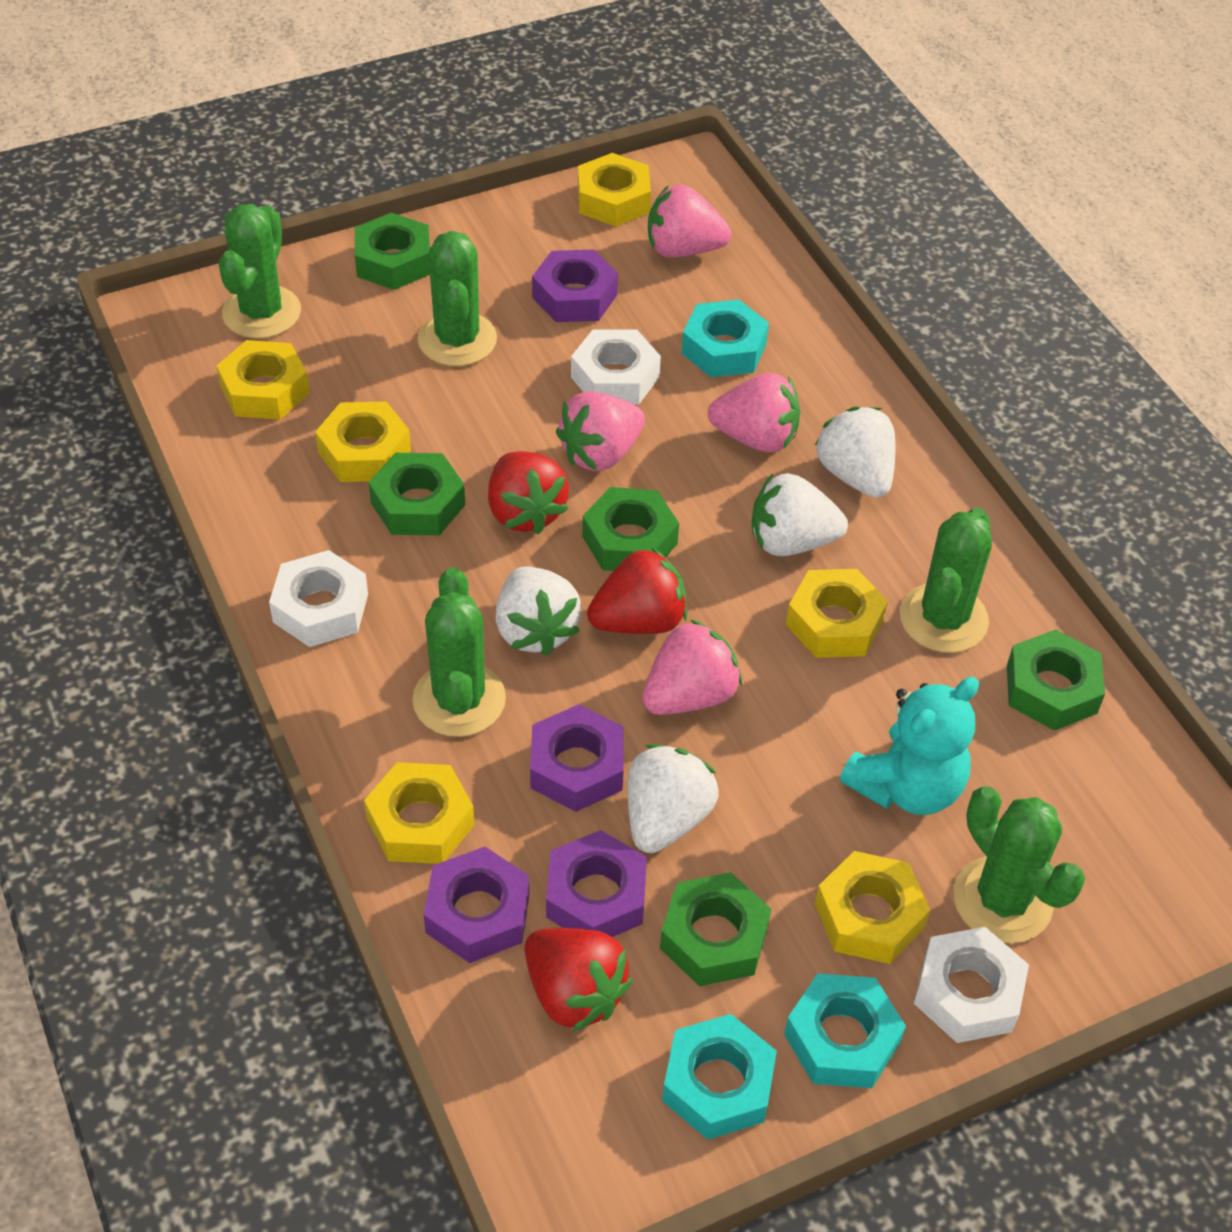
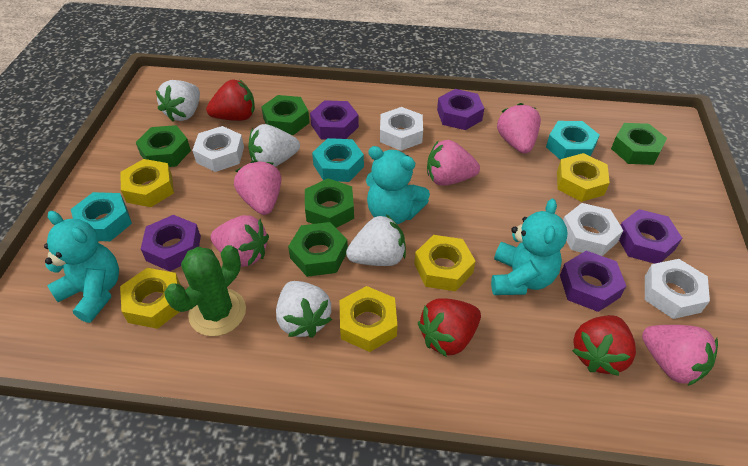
green cactus: 5 -> 1
pink strawberry: 4 -> 5
purple nut: 4 -> 5
turquoise teddy bear: 1 -> 3
white nut: 3 -> 4
yellow nut: 6 -> 5

